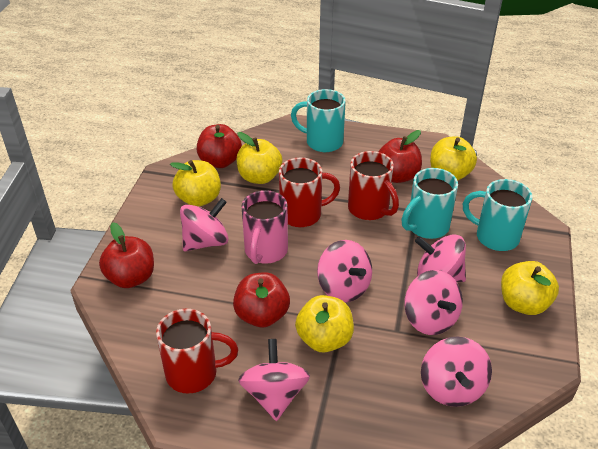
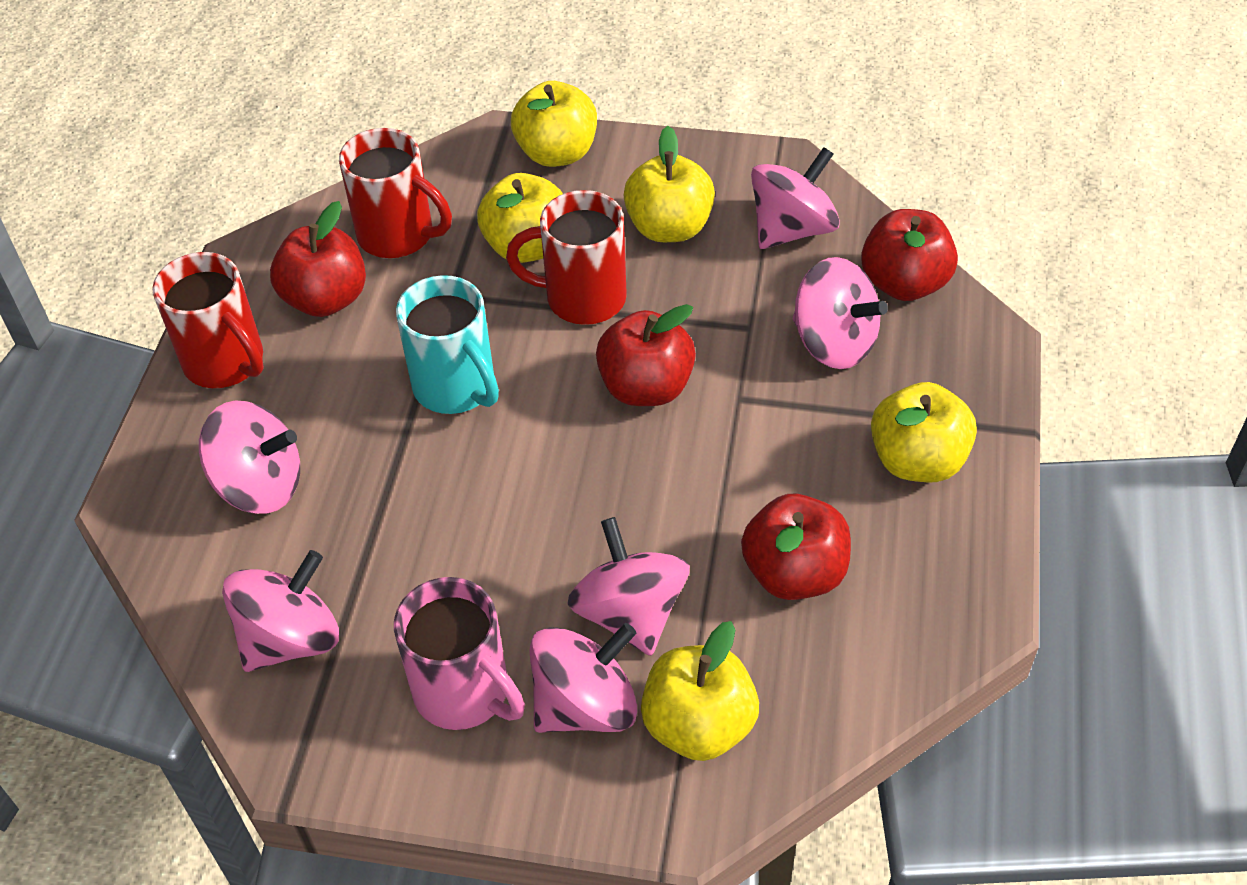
turquoise mug: 3 -> 1

